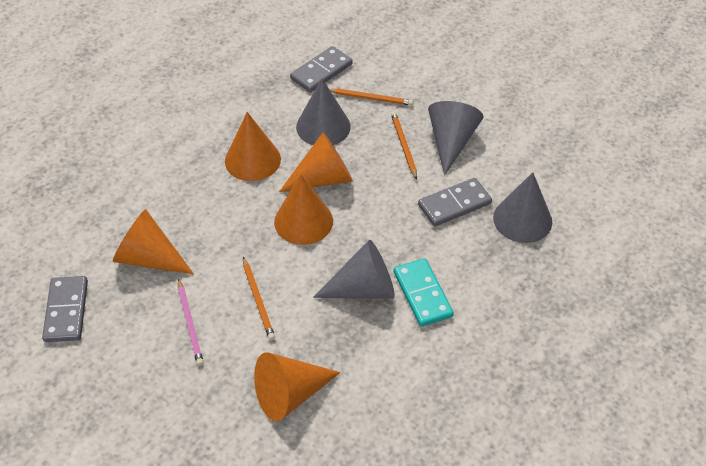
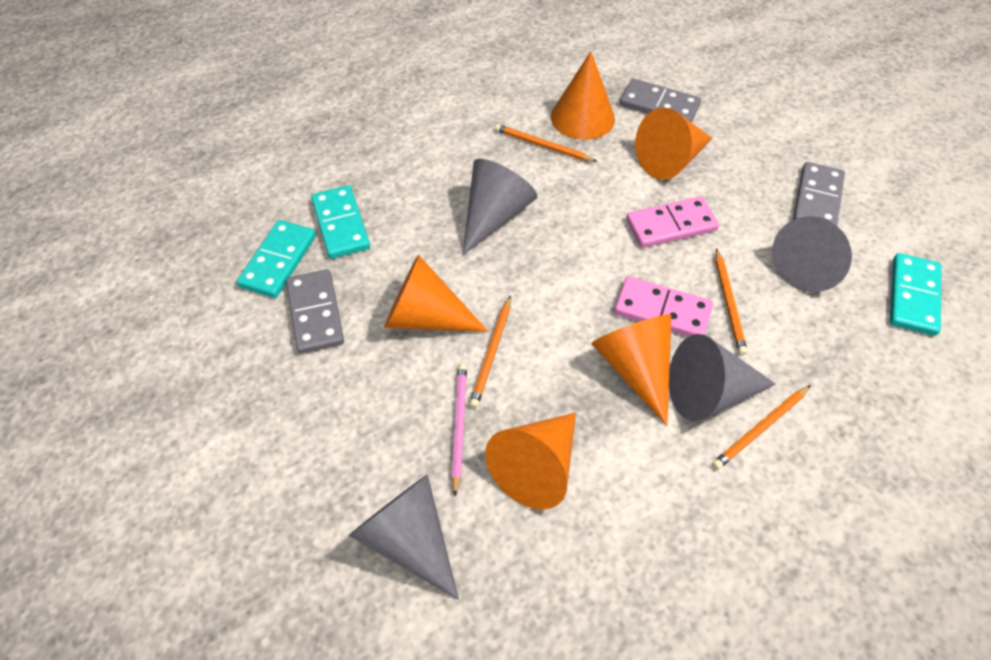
orange pencil: 3 -> 4
pink domino: 0 -> 2
turquoise domino: 1 -> 3

